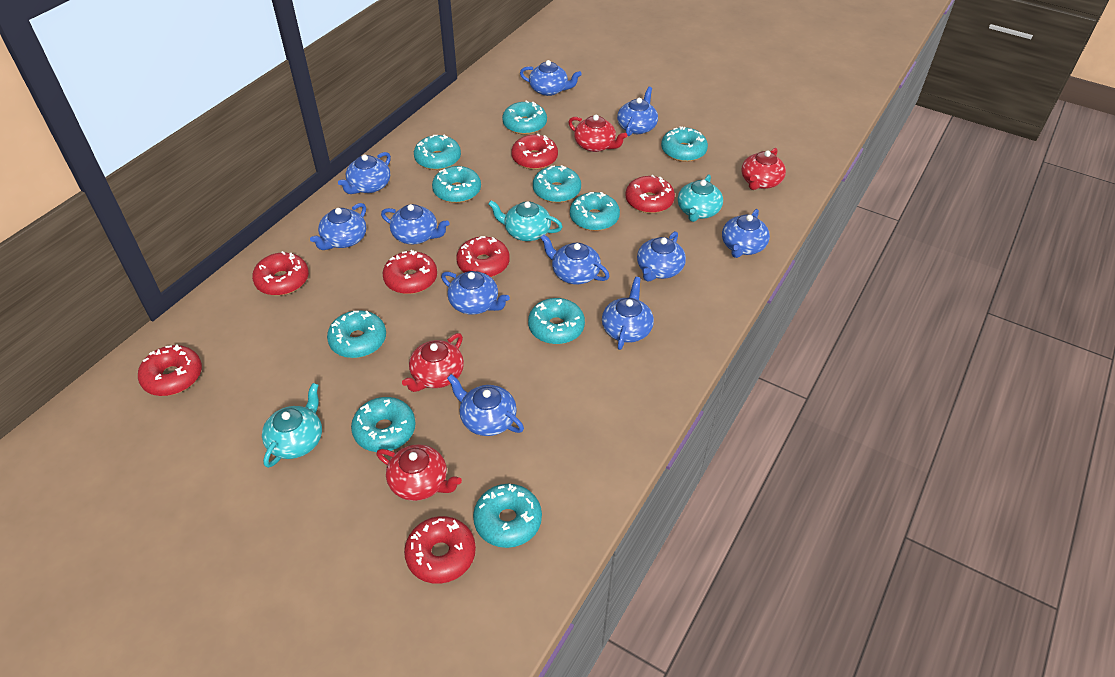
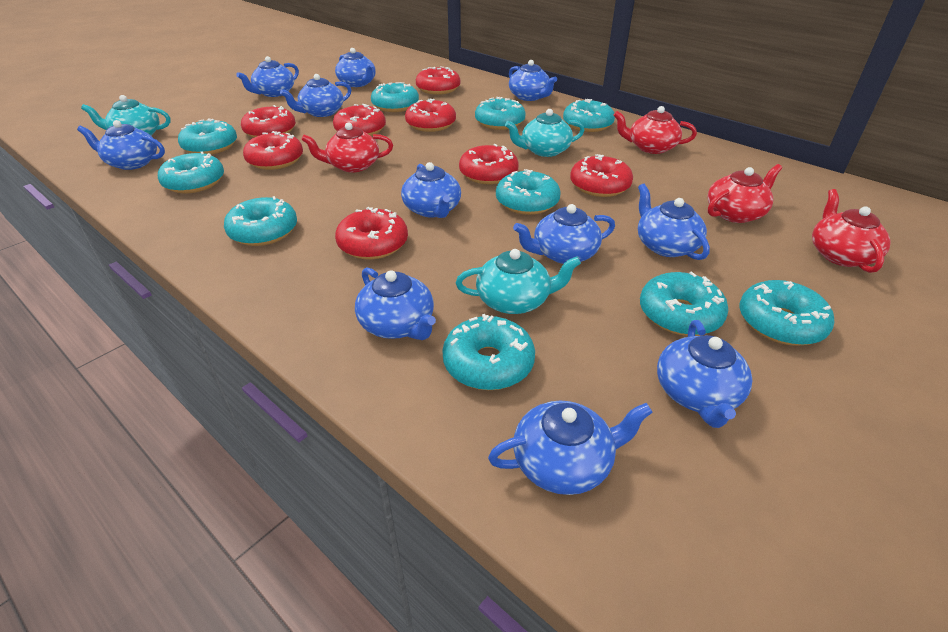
red donut: 7 -> 8

